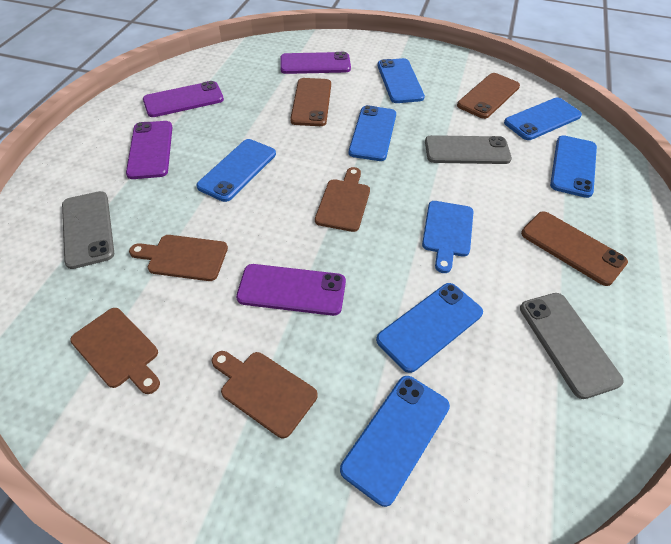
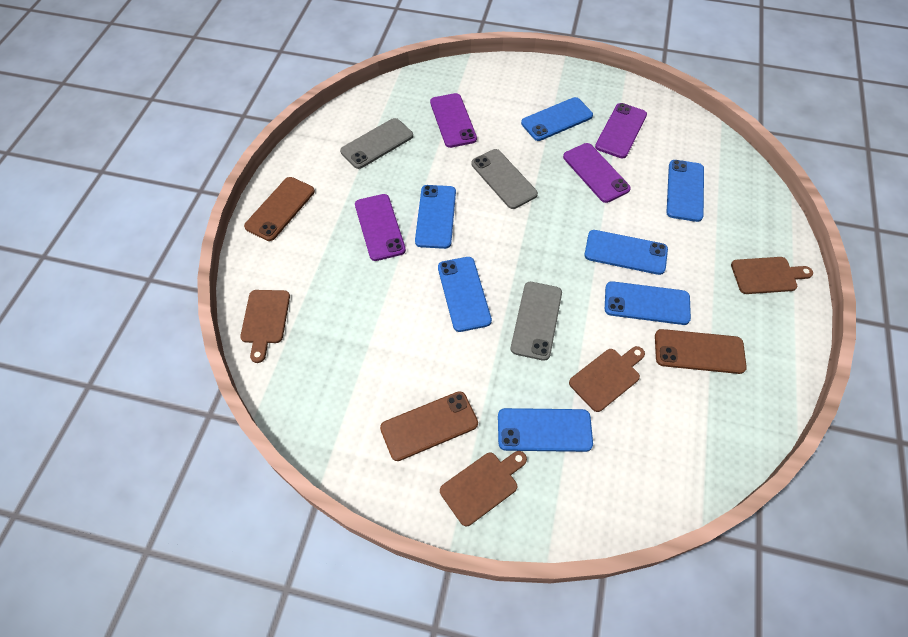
blue cutting board: 1 -> 0

